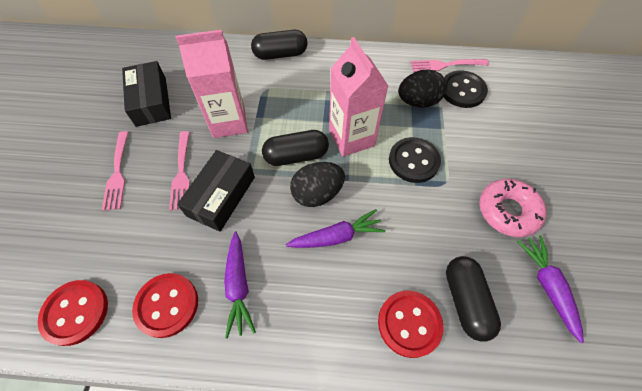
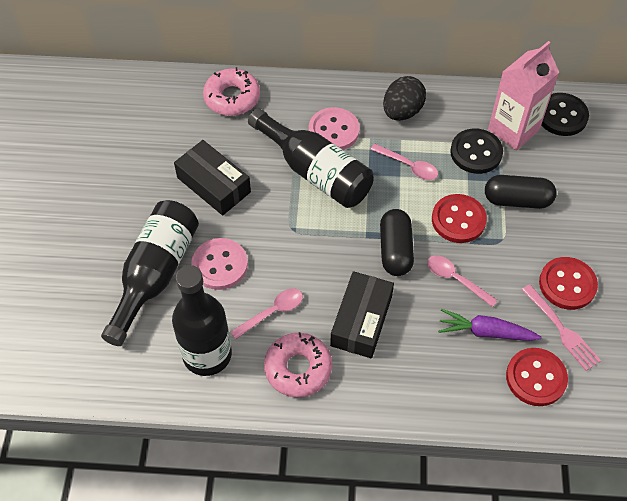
black bottle: 0 -> 3
black capsule: 3 -> 2
black egg: 2 -> 1
pink button: 0 -> 2
pink carton: 2 -> 1
pink donut: 1 -> 2
pink fork: 3 -> 1
pink spoon: 0 -> 3
purple carrot: 3 -> 1

